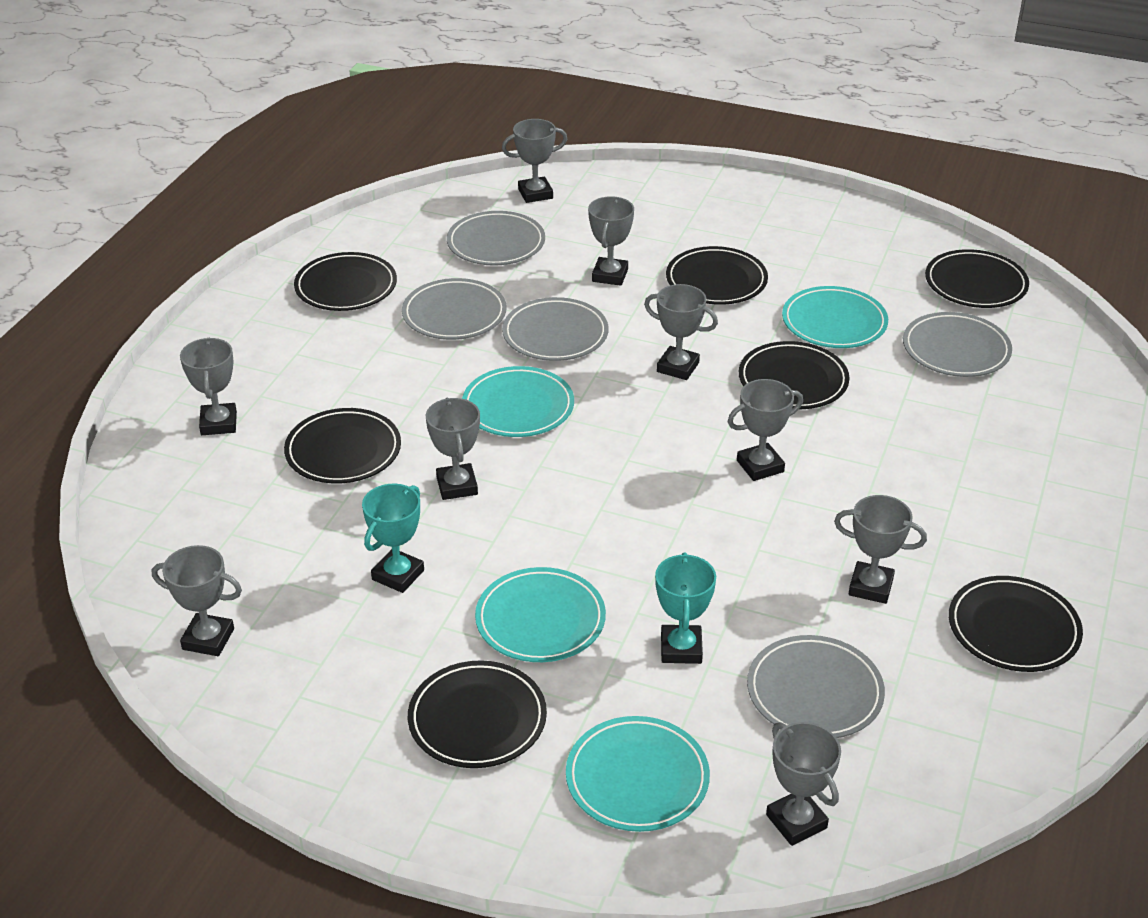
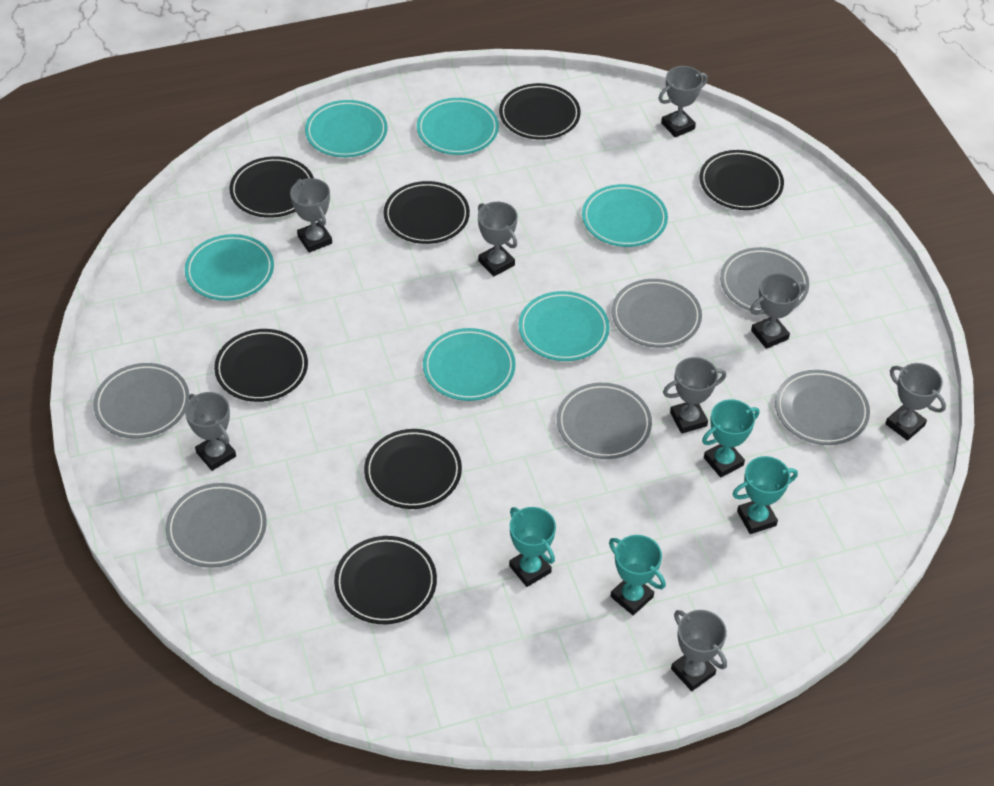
grey plate: 5 -> 6
grey trophy: 9 -> 8
turquoise plate: 4 -> 6
turquoise trophy: 2 -> 4

